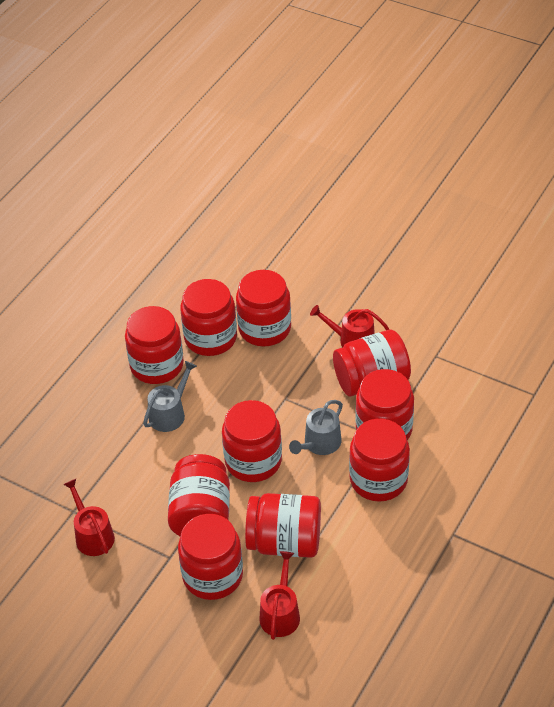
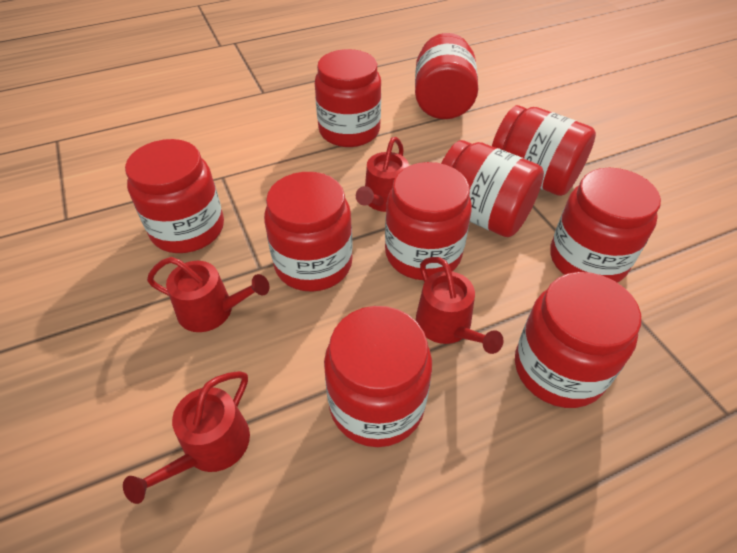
grey watering can: 2 -> 0
red watering can: 3 -> 4

